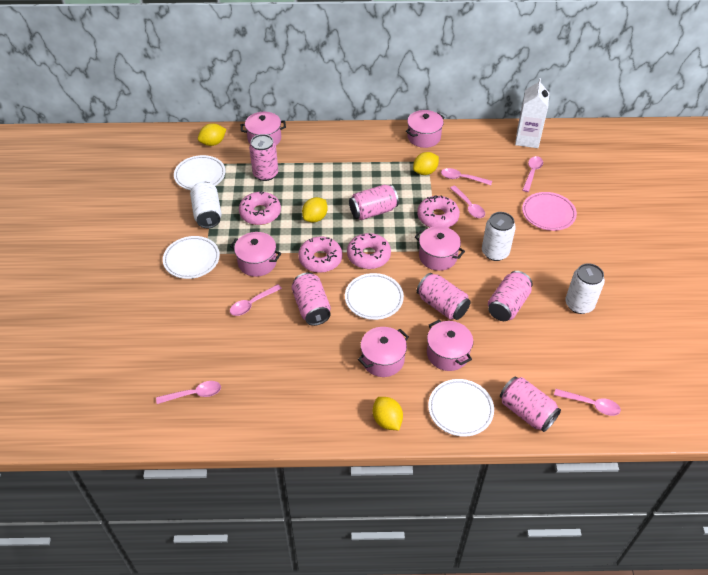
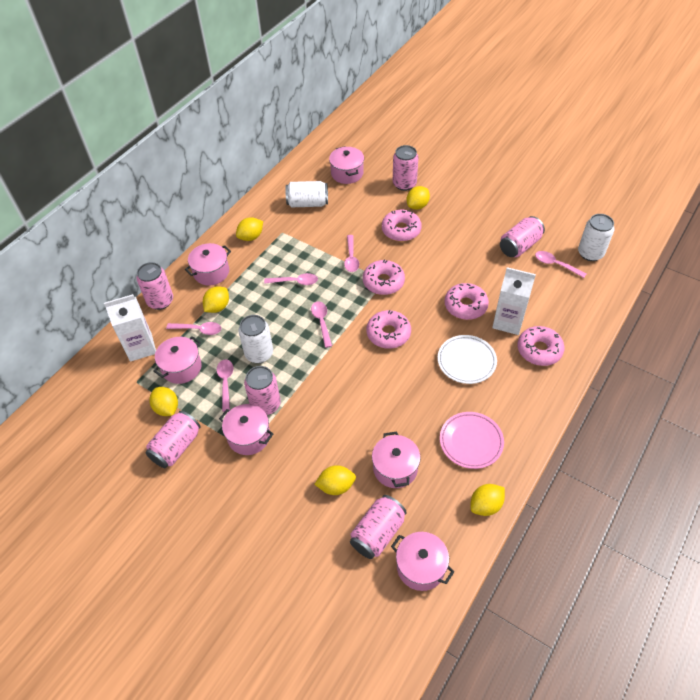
pink donut: 4 -> 5
white carton: 1 -> 2
white plate: 4 -> 1
yellow lemon: 4 -> 6

